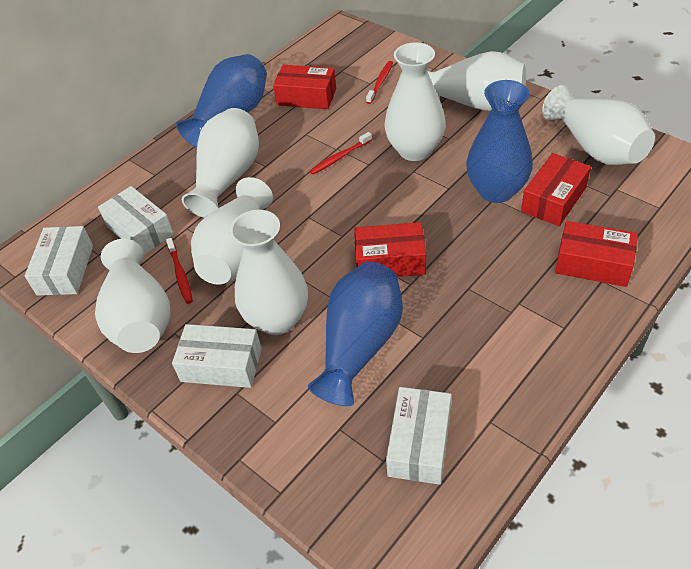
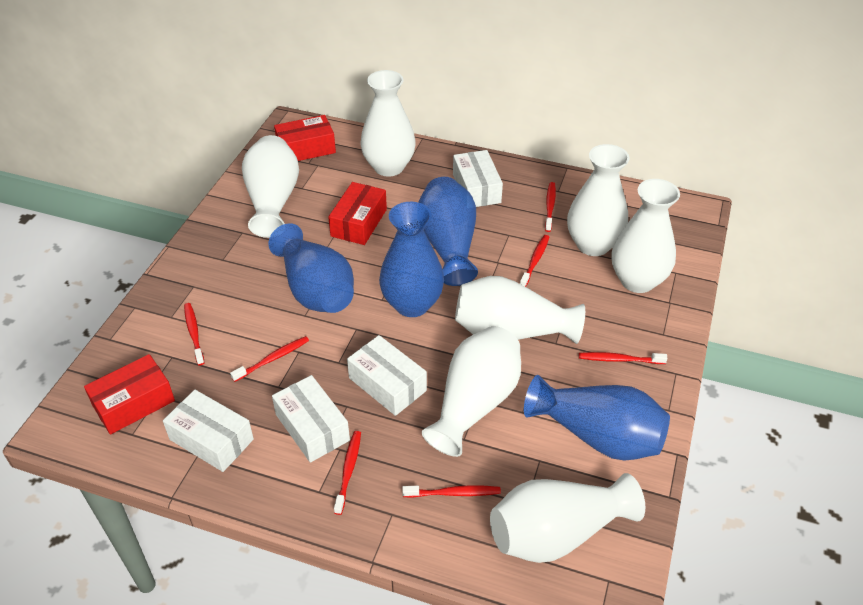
blue vase: 3 -> 4
red box: 4 -> 3
red toothbrush: 3 -> 7

